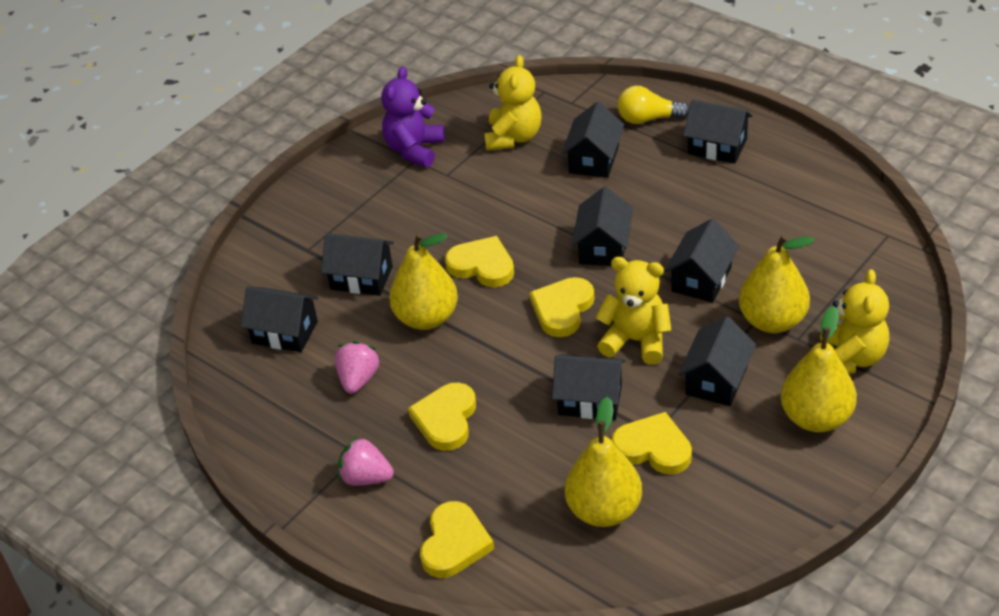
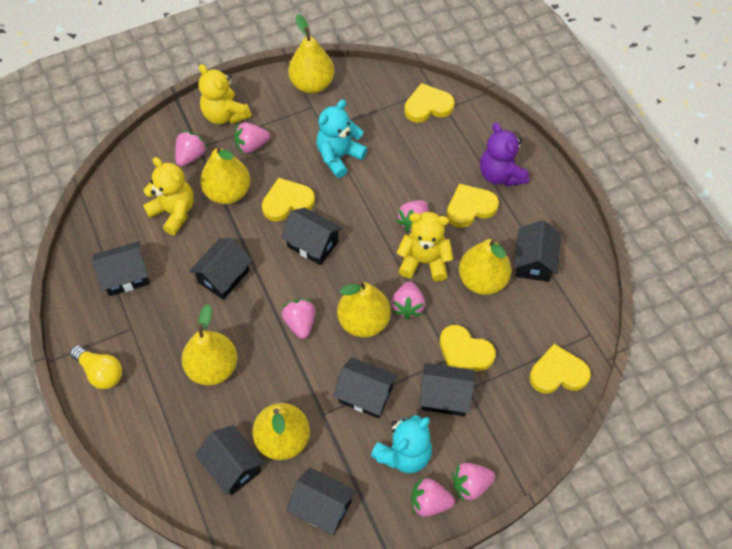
pink strawberry: 2 -> 7
turquoise teddy bear: 0 -> 2
yellow pear: 4 -> 6

